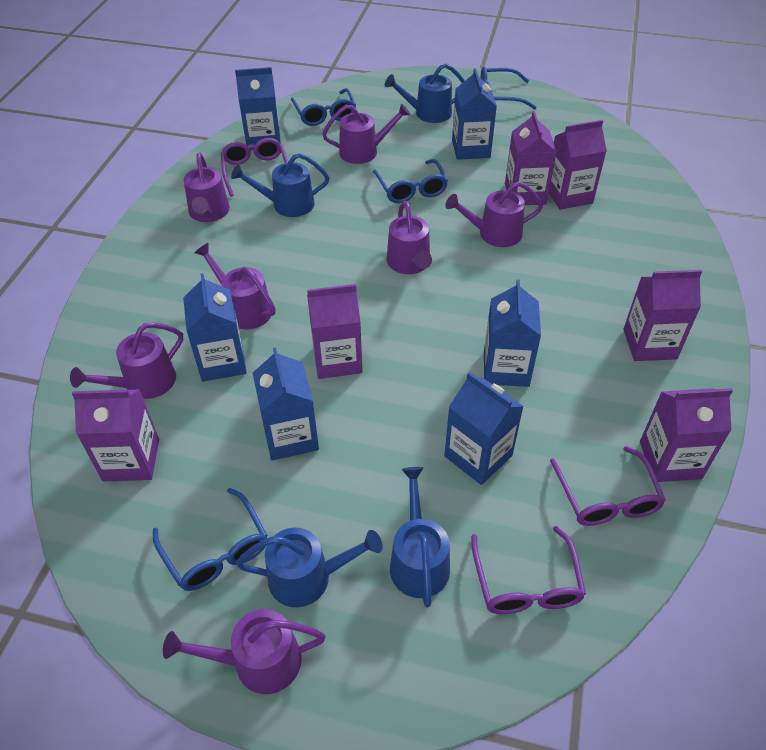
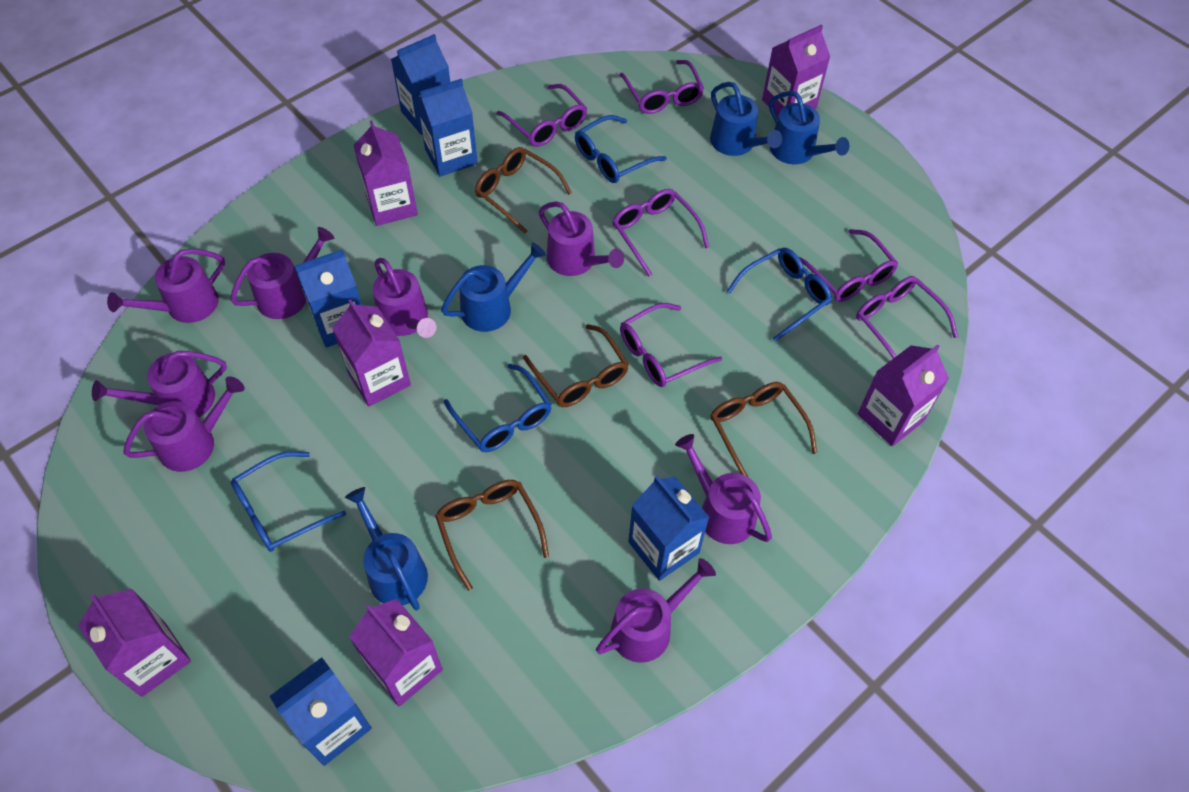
blue carton: 6 -> 5
brown glasses: 0 -> 4
purple glasses: 3 -> 6
purple watering can: 7 -> 8

